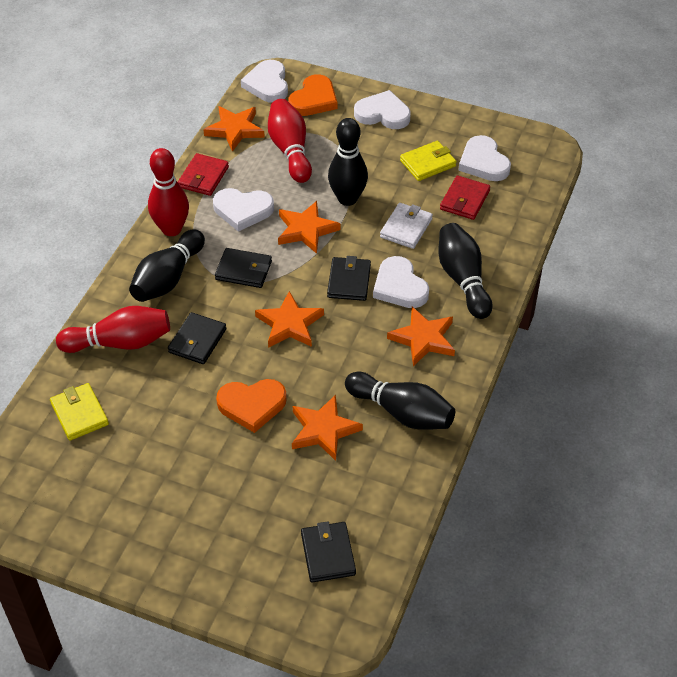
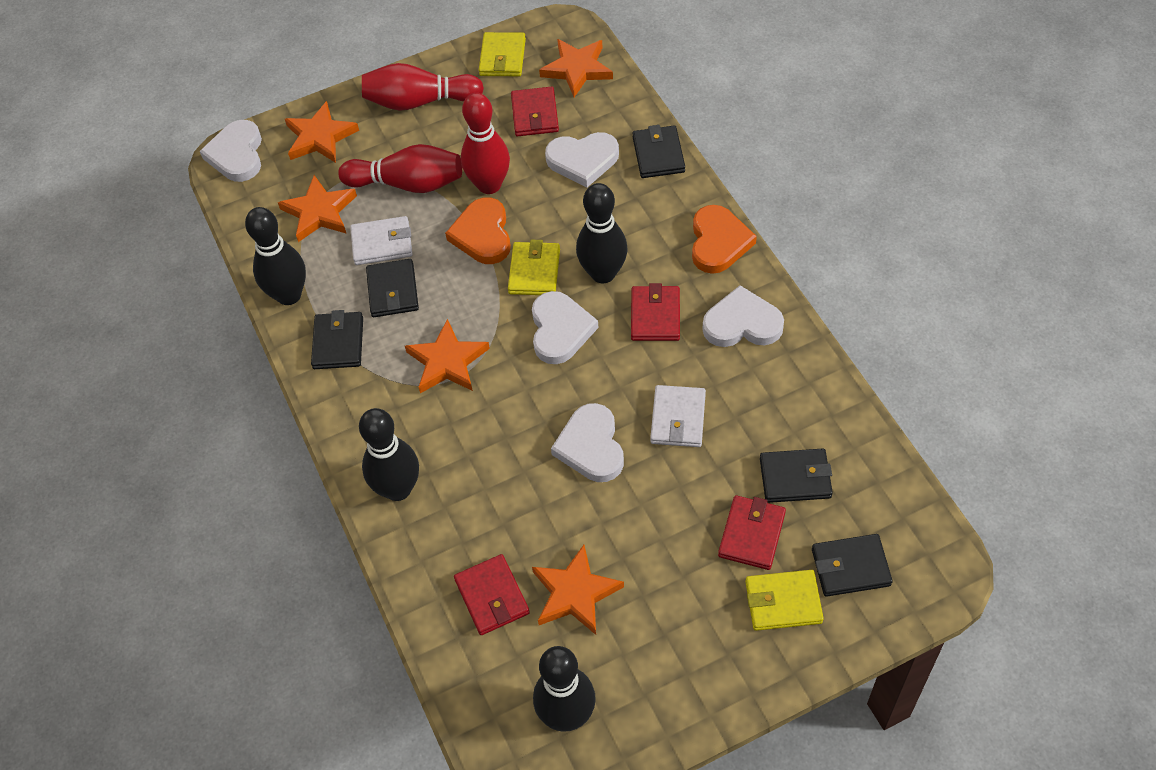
black wallet: 4 -> 5
red wallet: 2 -> 4
white wallet: 1 -> 2
yellow wallet: 2 -> 3

